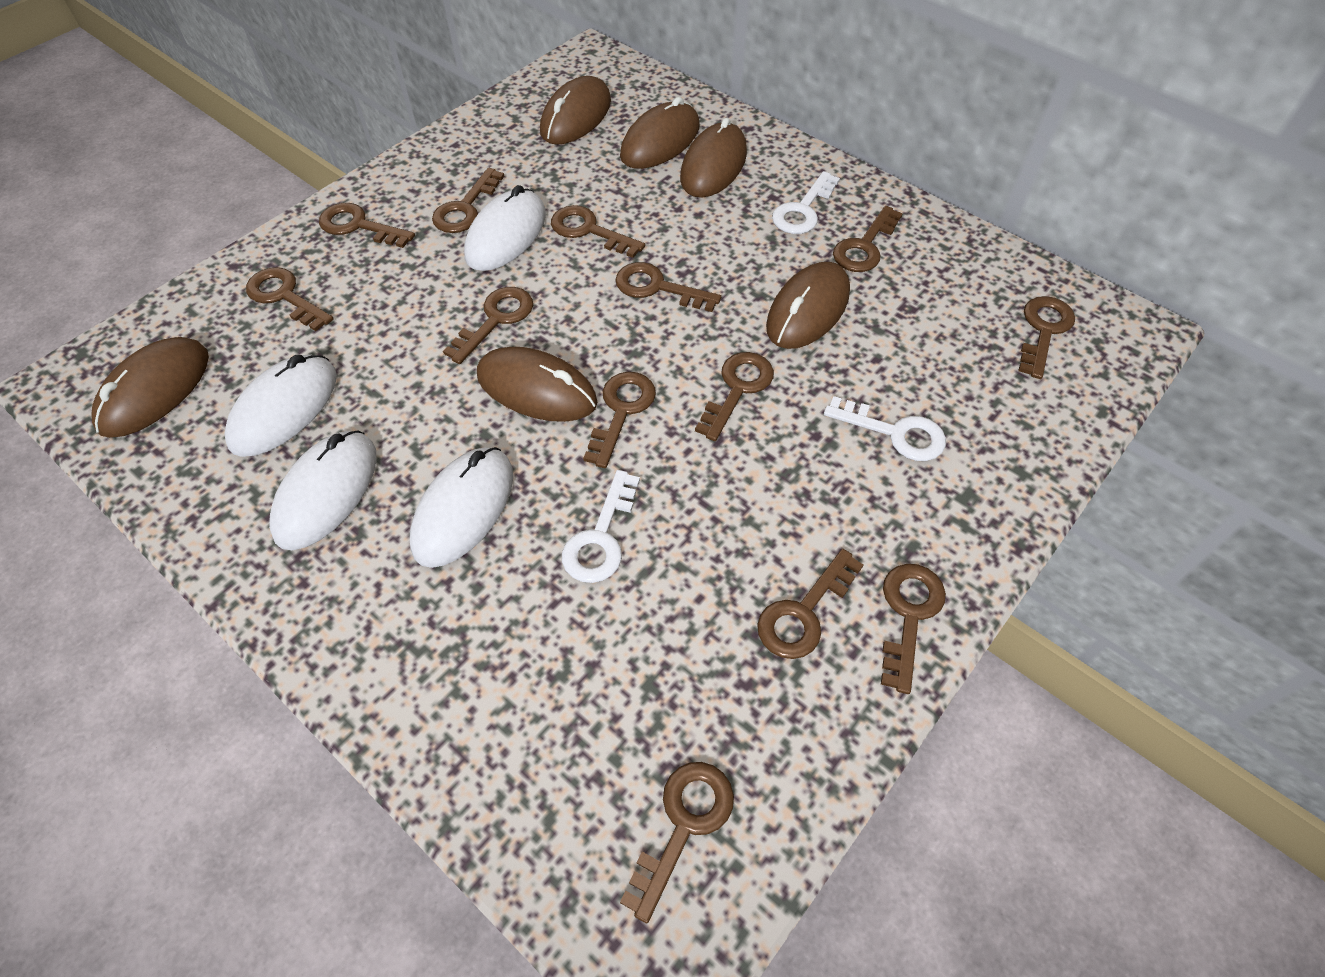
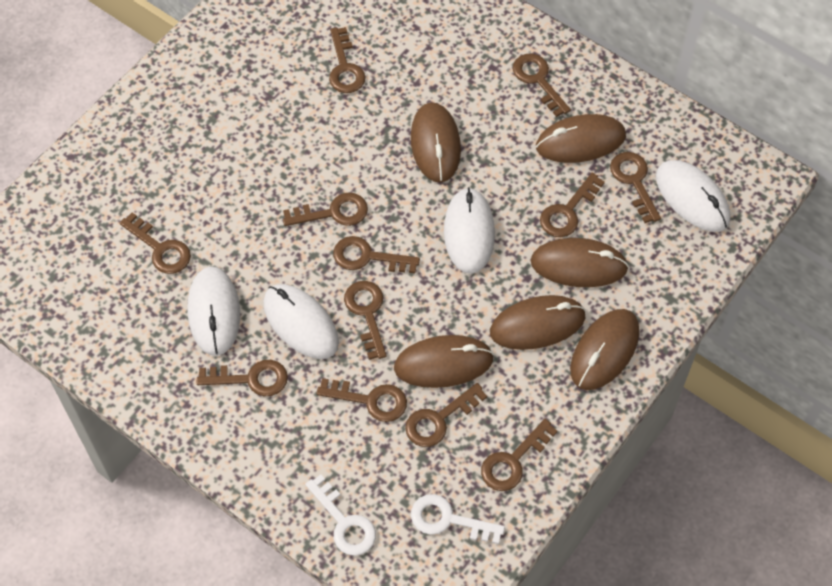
brown key: 13 -> 12
white key: 3 -> 2

